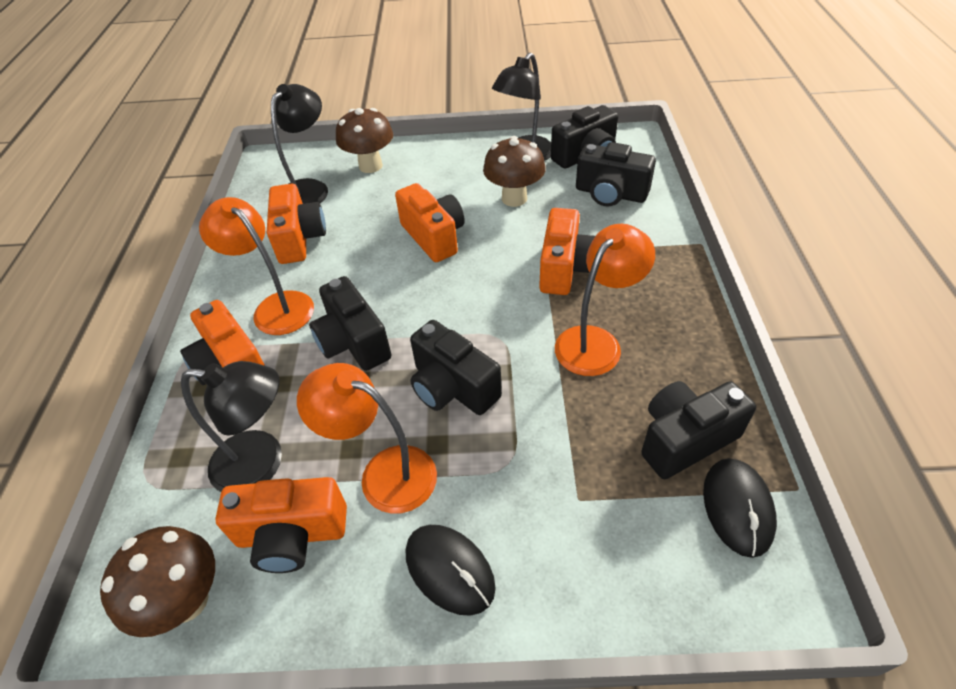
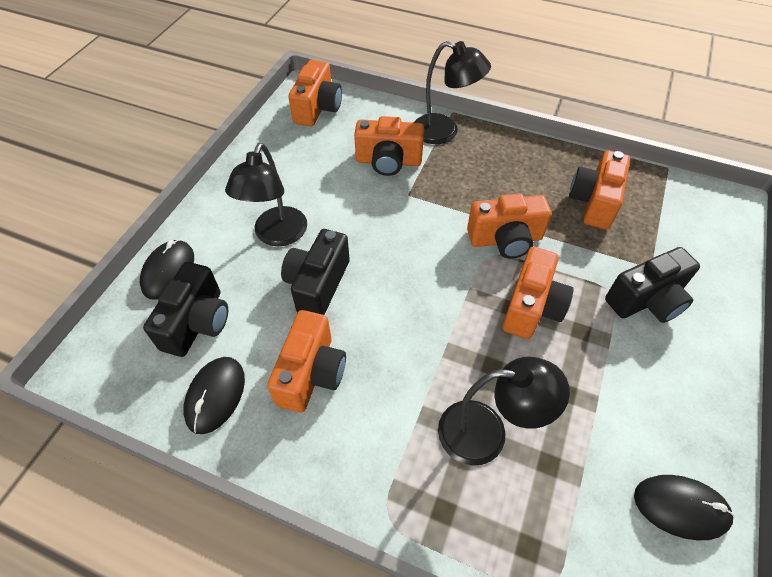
black camera: 5 -> 3
black mouse: 2 -> 3
brown mushroom: 3 -> 0
orange camera: 5 -> 6
orange lamp: 3 -> 0

